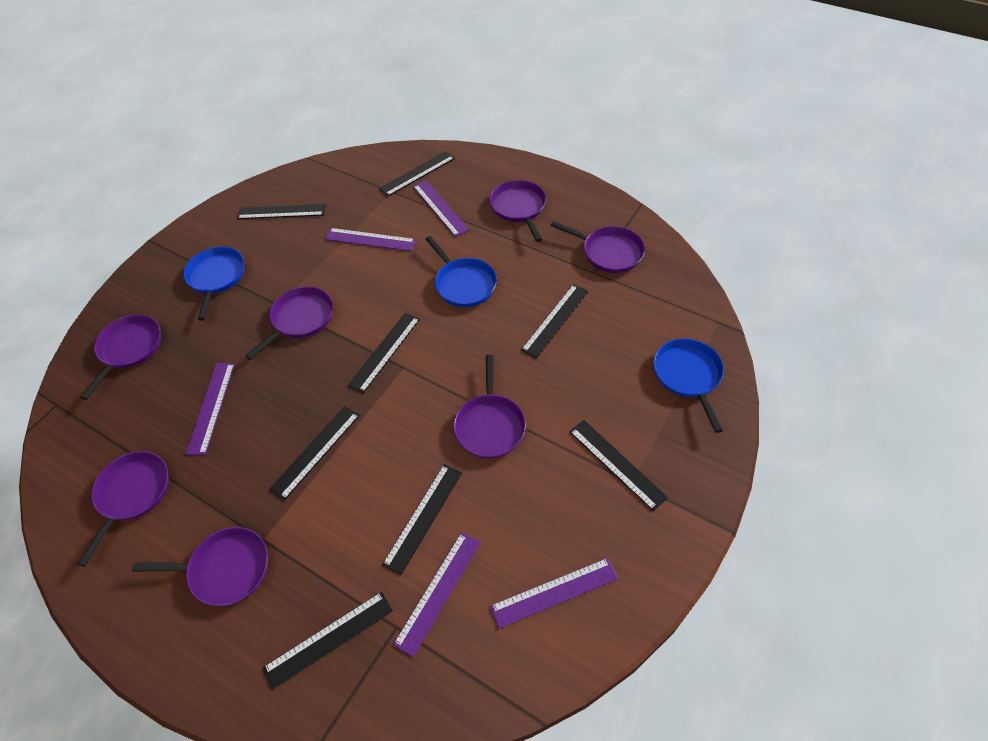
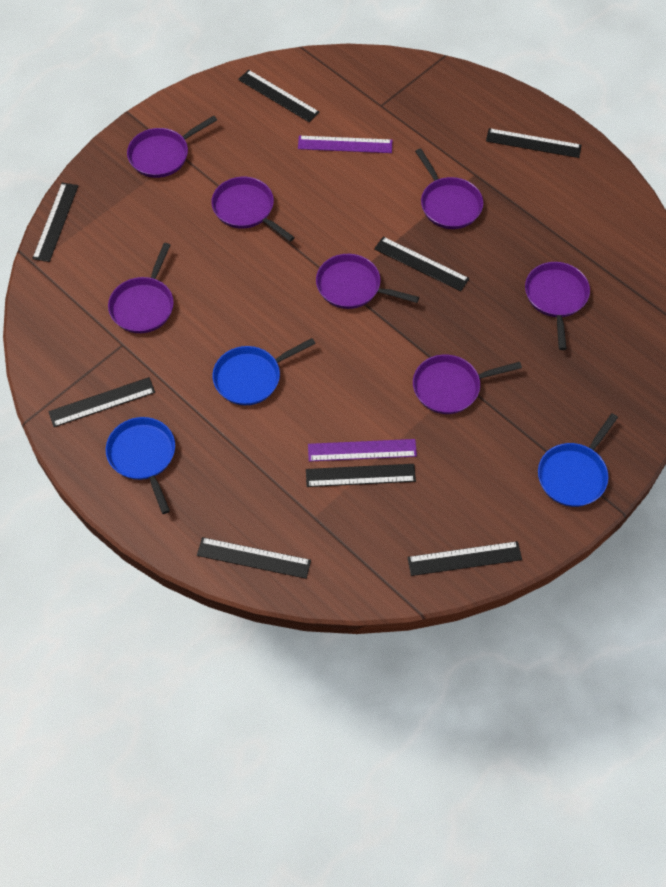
purple ruler: 5 -> 2

